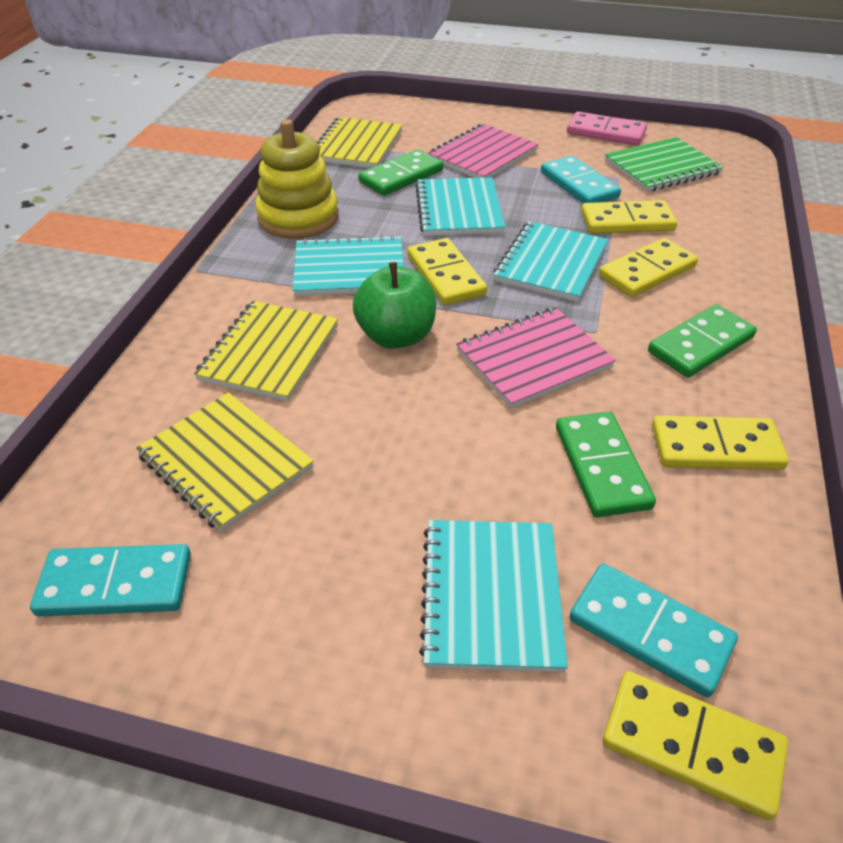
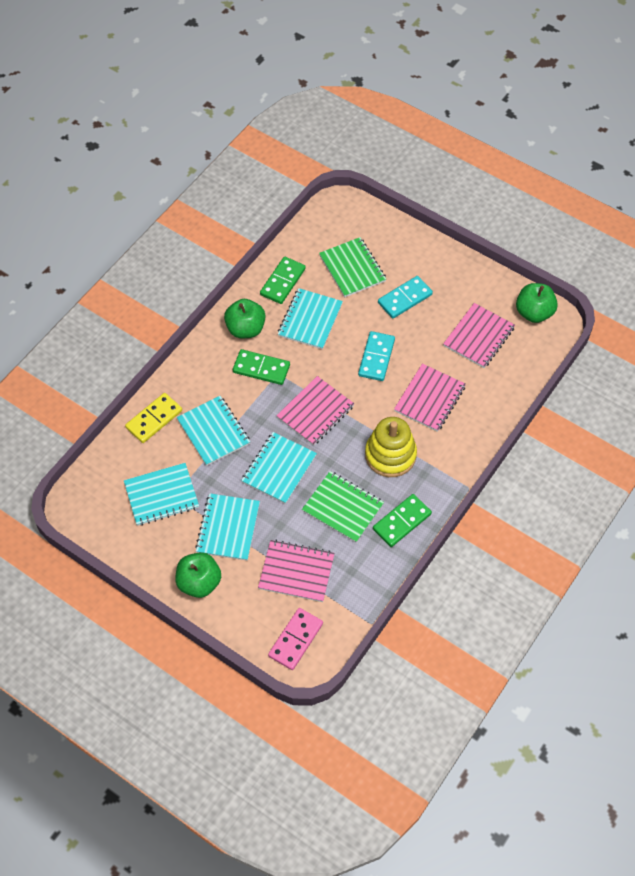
green apple: 1 -> 3
green notebook: 1 -> 2
pink notebook: 2 -> 4
turquoise domino: 3 -> 2
turquoise notebook: 4 -> 5
yellow domino: 5 -> 1
yellow notebook: 3 -> 0

